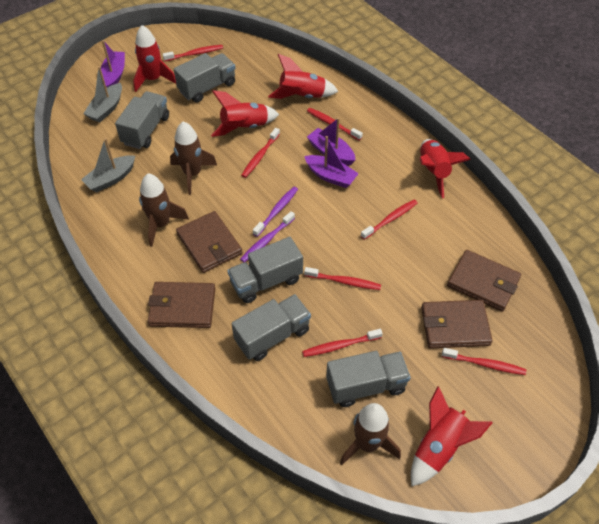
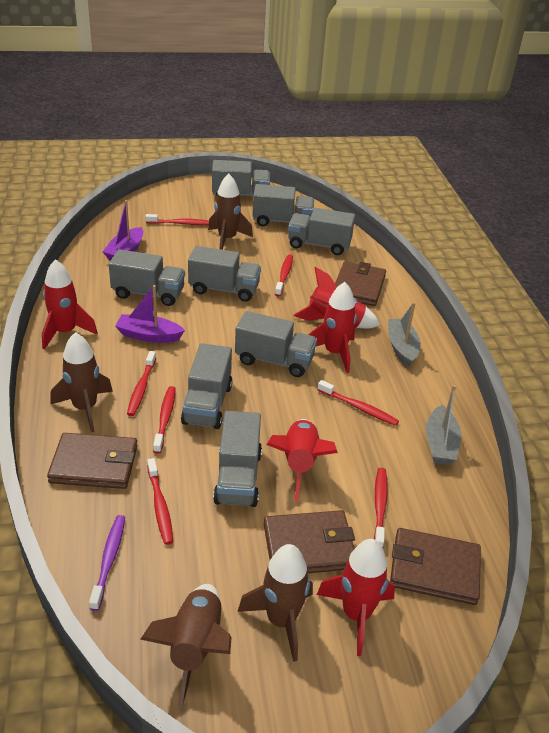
brown rocket: 3 -> 4
grey truck: 5 -> 8
purple boat: 3 -> 2
purple toothbrush: 2 -> 1

